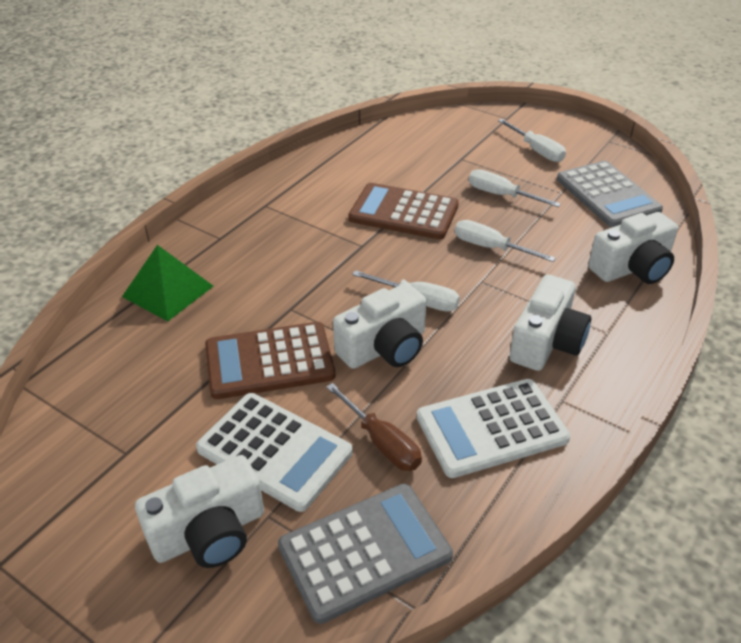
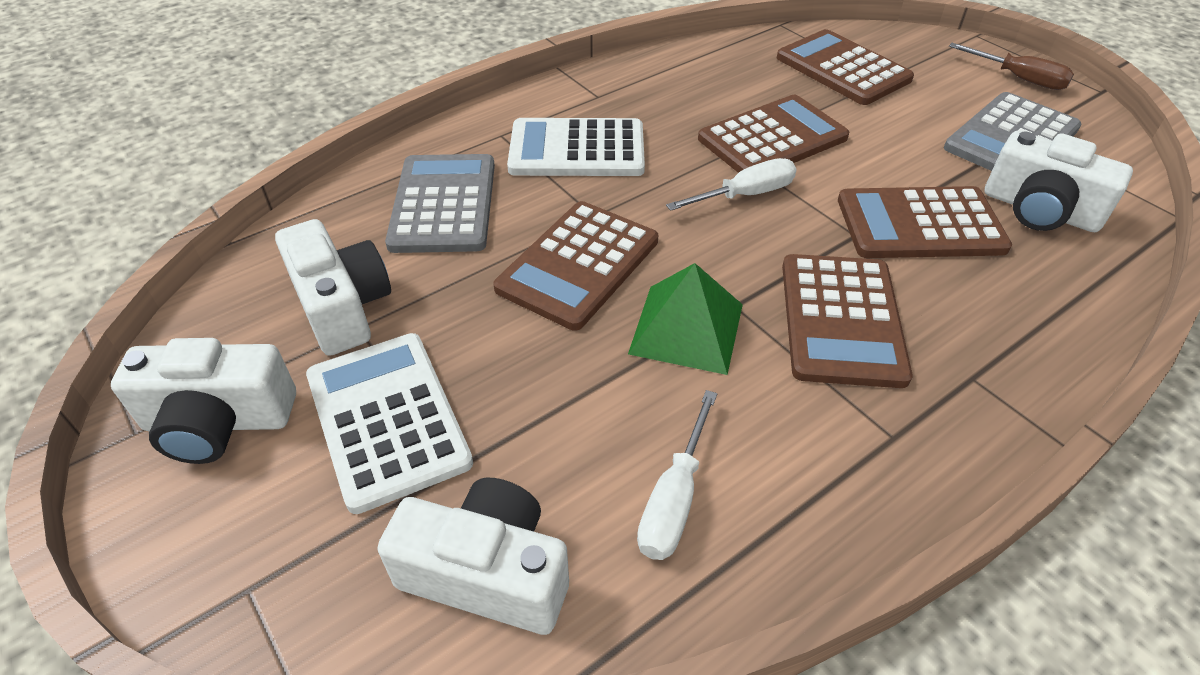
brown calculator: 2 -> 5
white screwdriver: 4 -> 2

